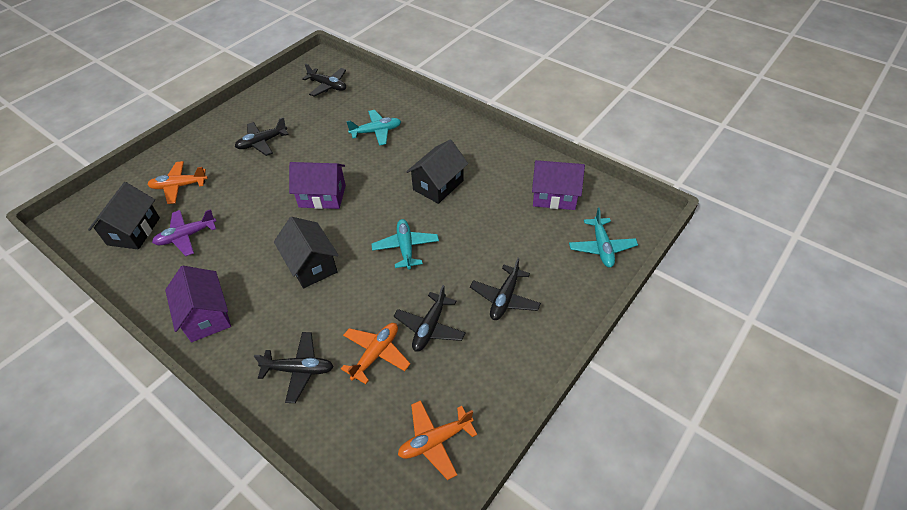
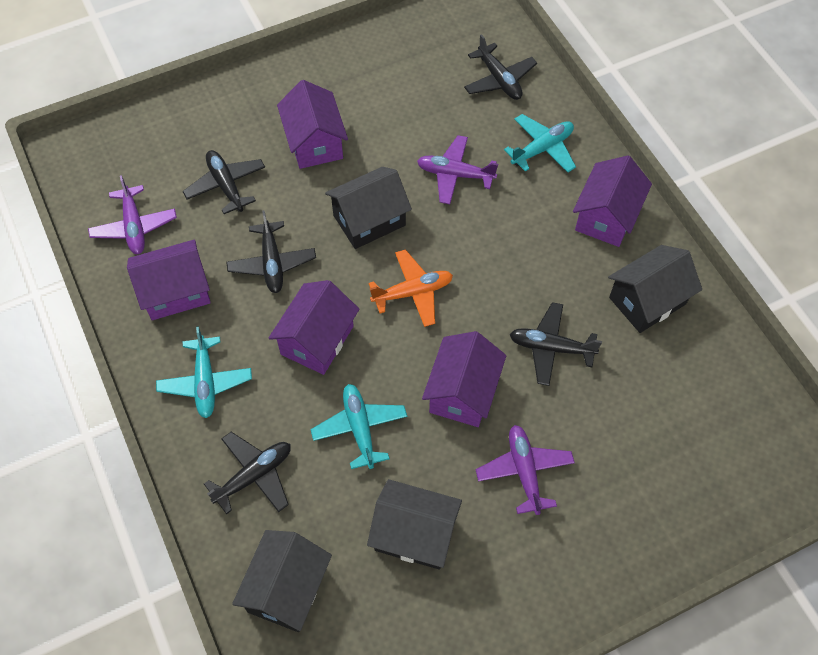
black house: 3 -> 4
orange plane: 3 -> 1
purple house: 3 -> 5
purple plane: 1 -> 3

